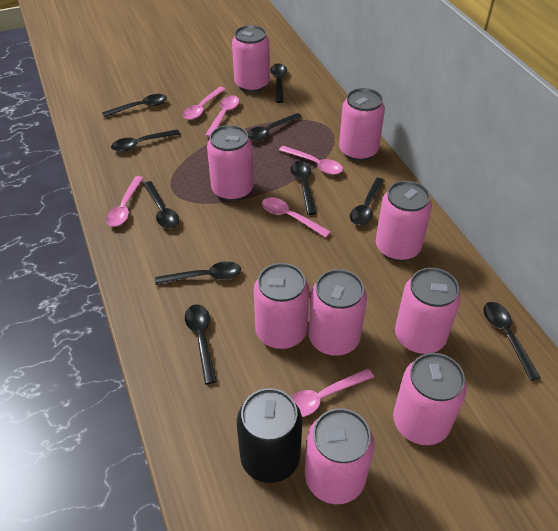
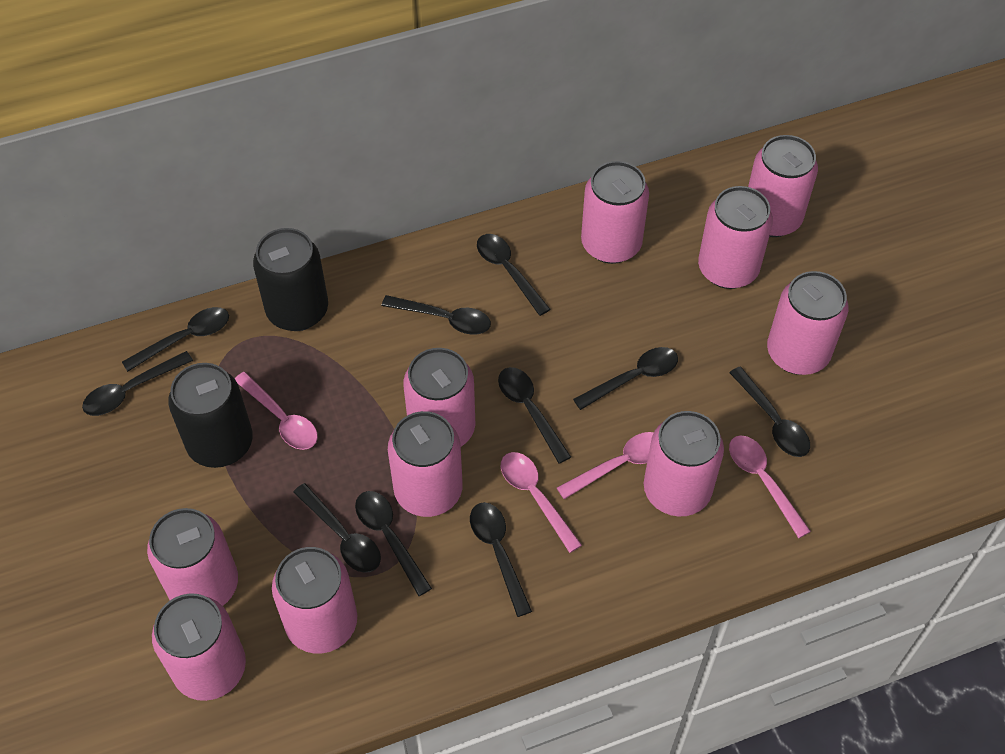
black can: 1 -> 2
pink can: 9 -> 10
pink spoon: 6 -> 4

